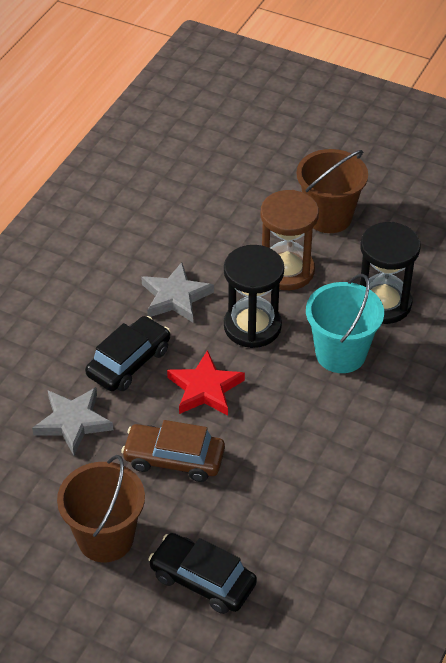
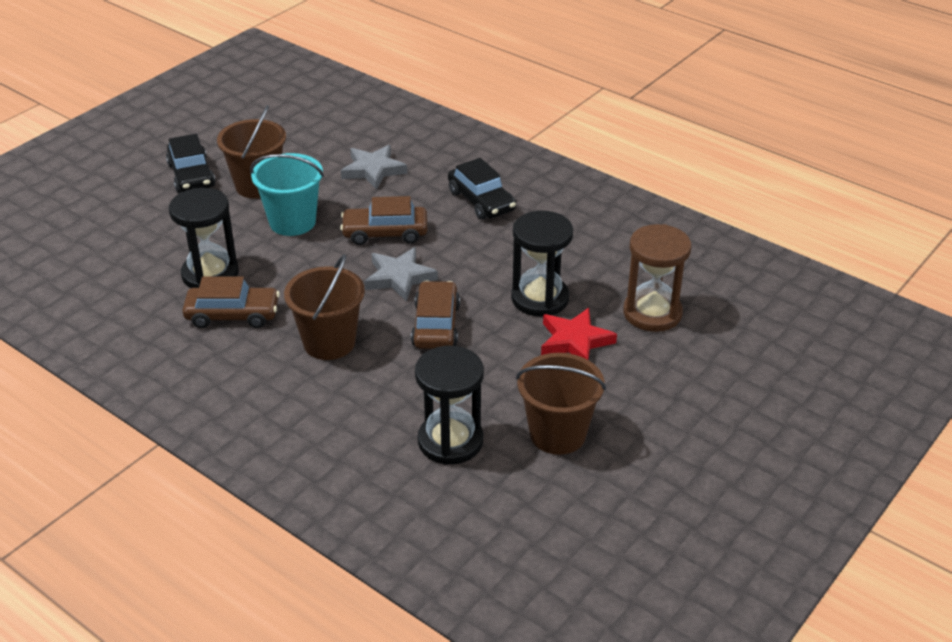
black hourglass: 2 -> 3
brown bucket: 2 -> 3
brown car: 1 -> 3

